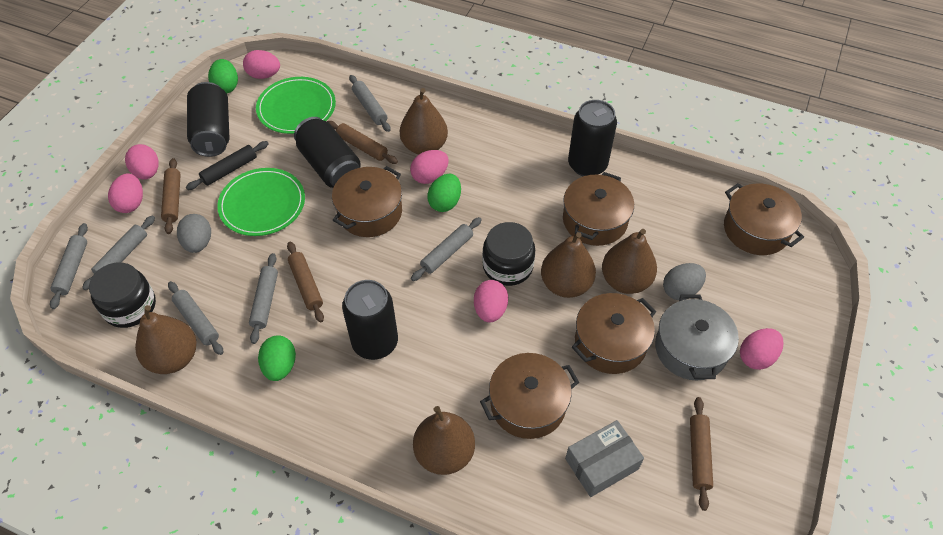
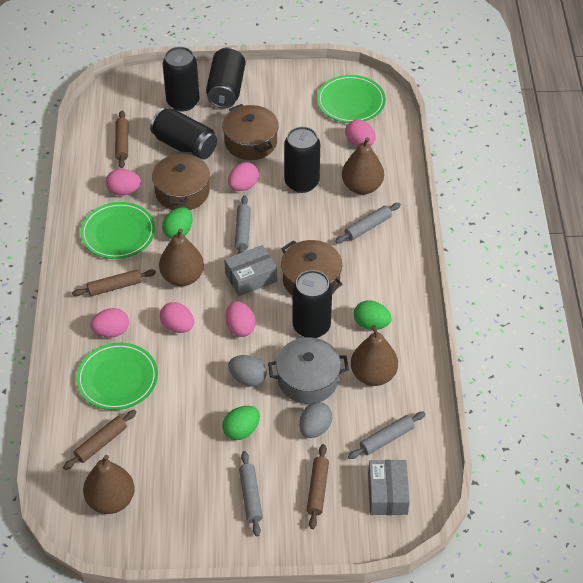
black can: 4 -> 5
black jar: 2 -> 0
black rolling pin: 1 -> 0
brown pear: 5 -> 4
brown pot: 5 -> 3
green plate: 2 -> 3
grey box: 1 -> 2
grey rolling pin: 6 -> 4

